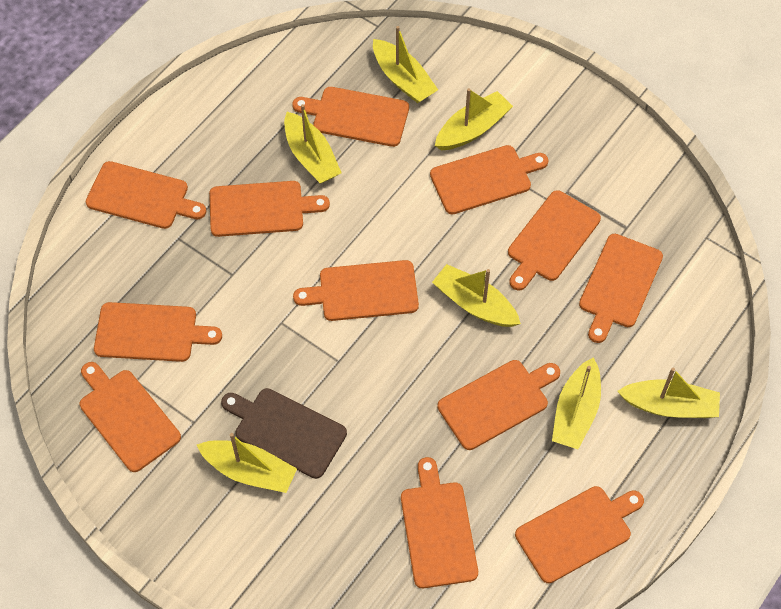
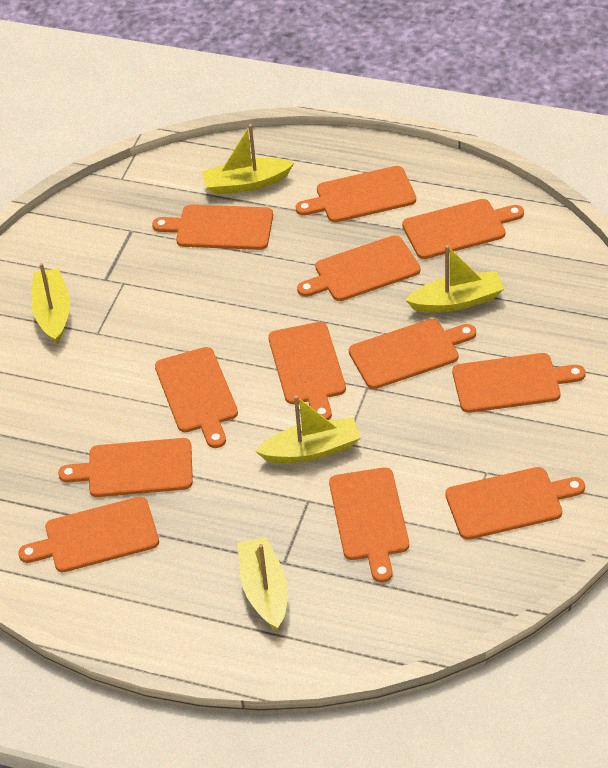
brown cutting board: 1 -> 0
yellow boat: 7 -> 5

